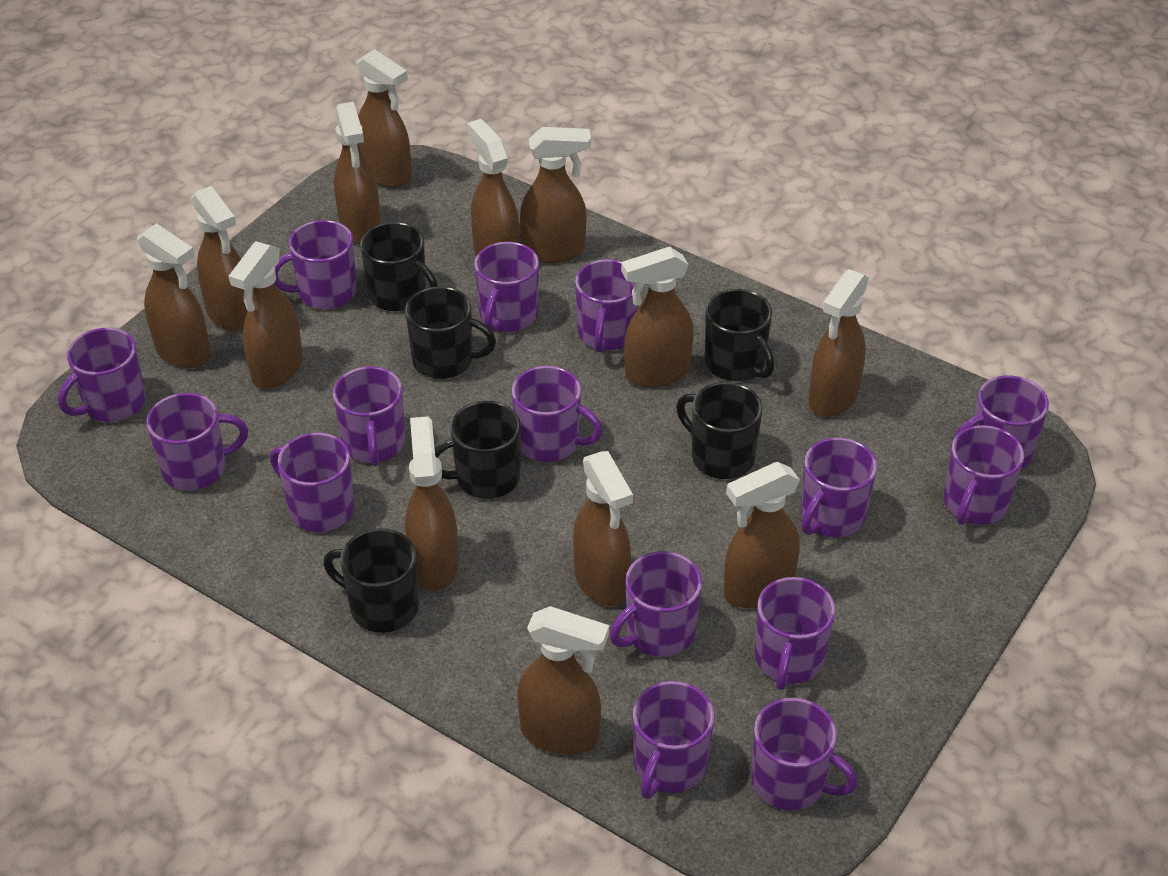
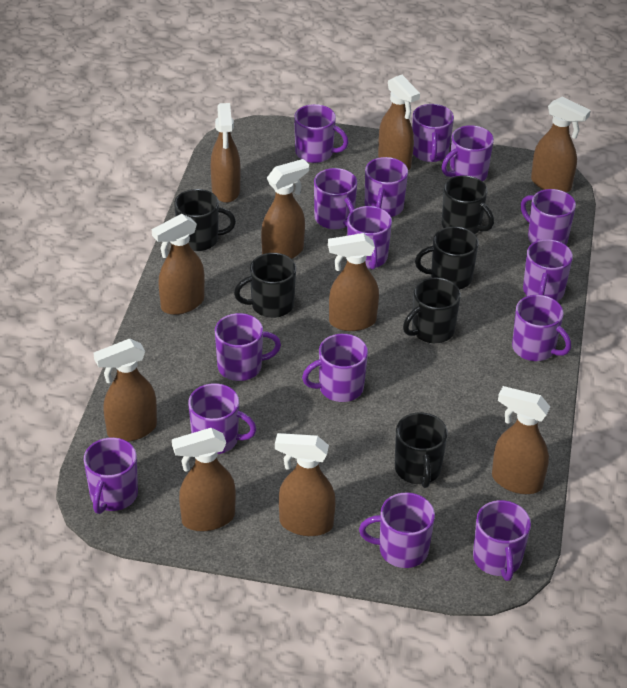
brown spray bottle: 13 -> 10

